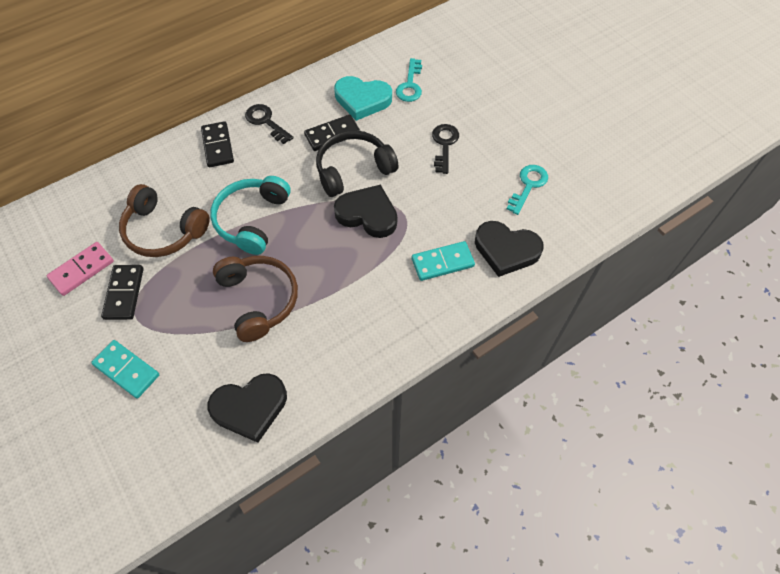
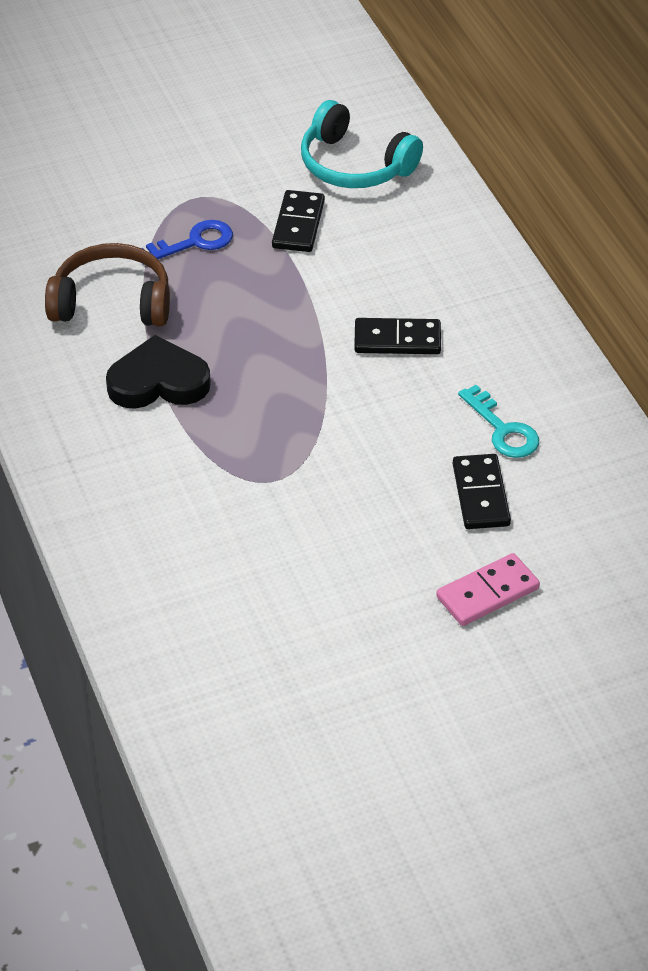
black headphones: 1 -> 0
black heart: 3 -> 1
black key: 2 -> 0
blue key: 0 -> 1
brown headphones: 2 -> 1
turquoise domino: 2 -> 0
turquoise heart: 1 -> 0
turquoise key: 2 -> 1

